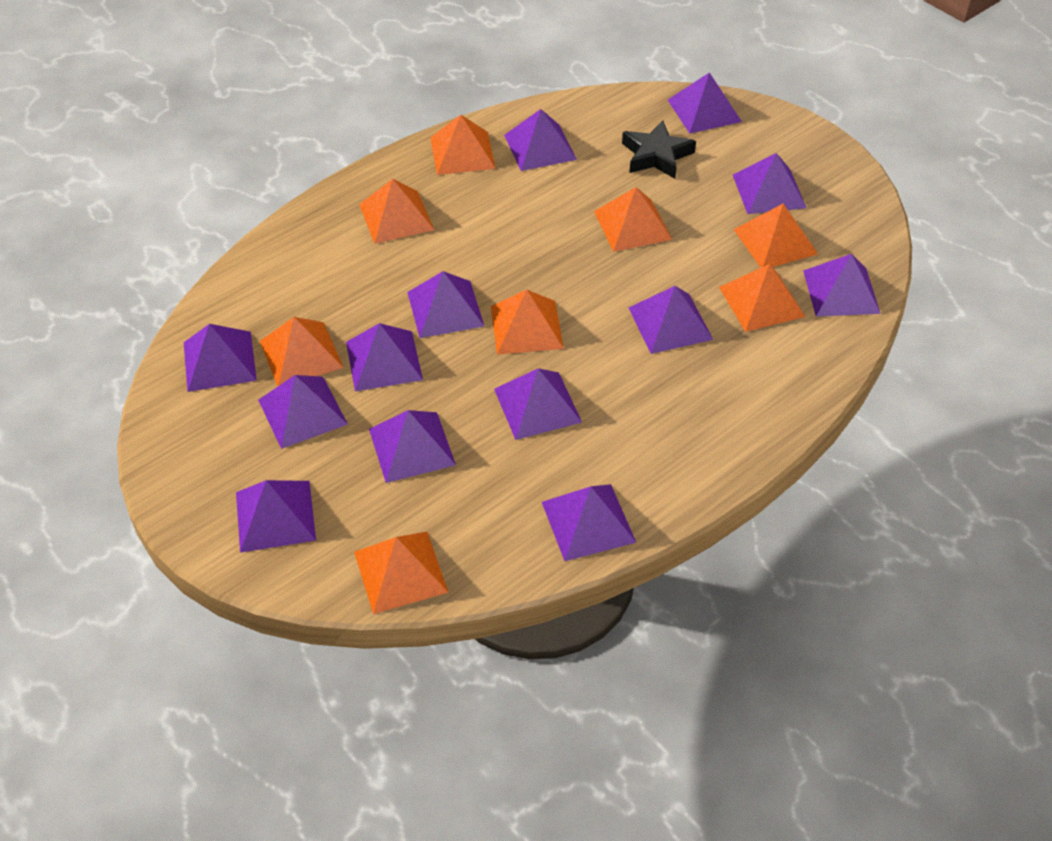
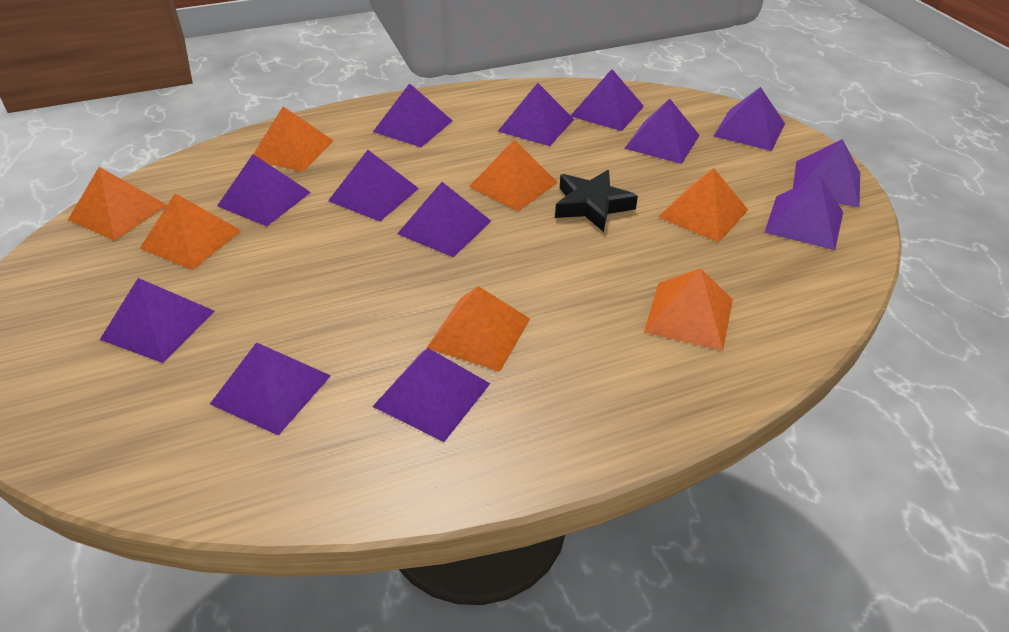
orange pyramid: 8 -> 7

